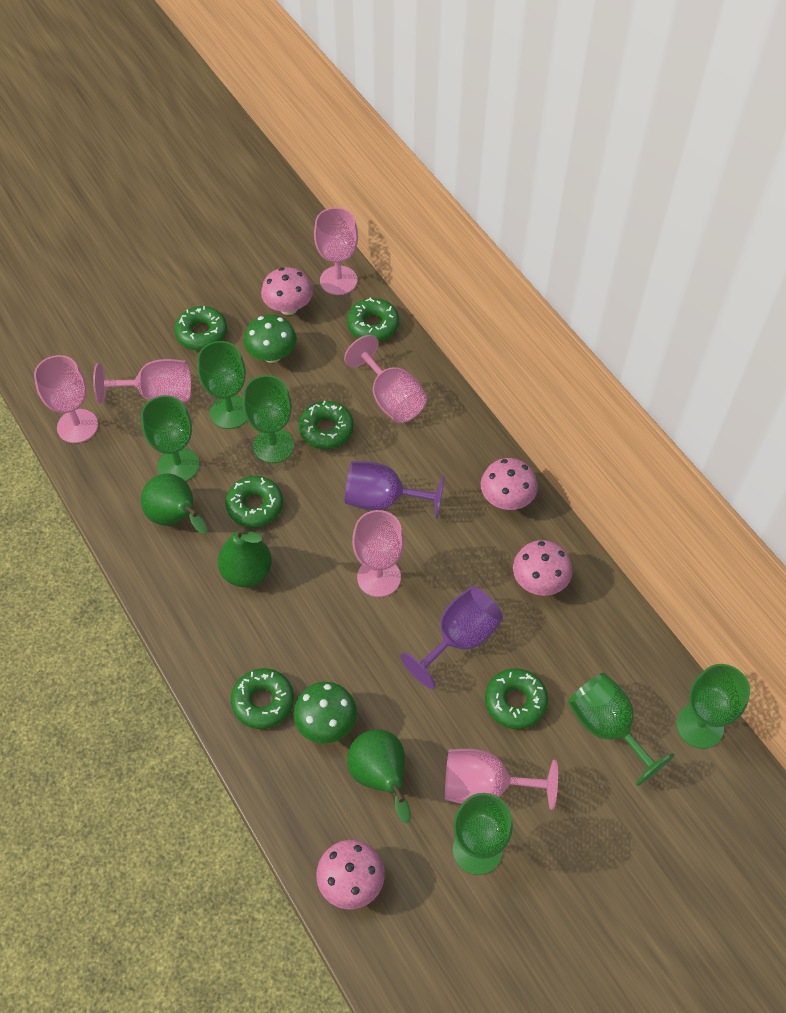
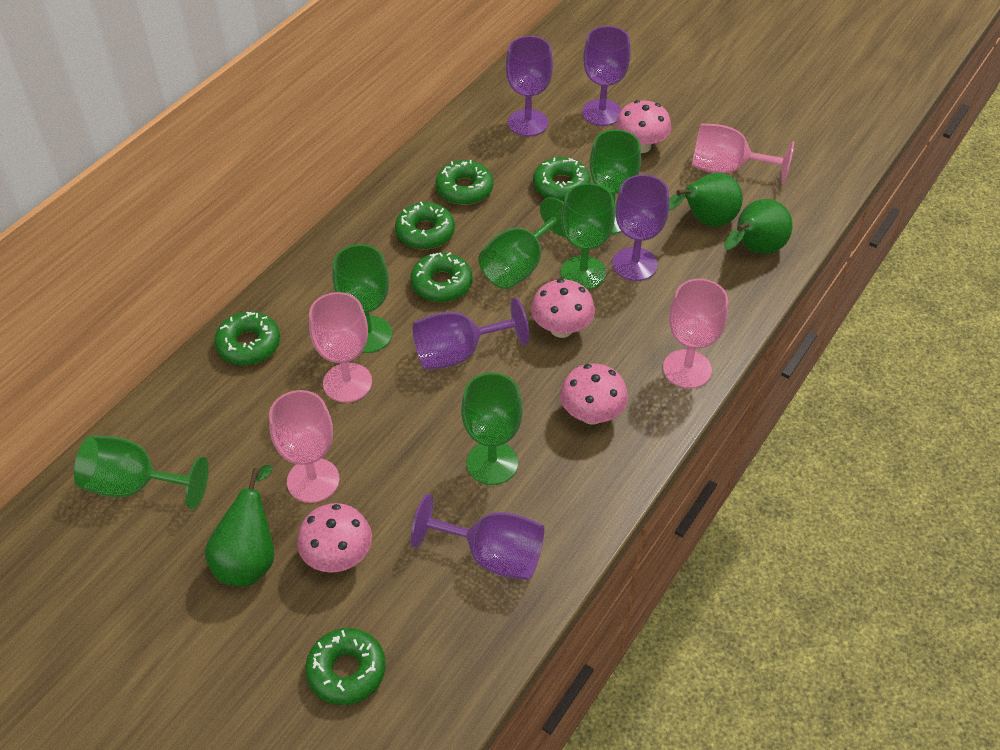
green mushroom: 2 -> 0
pink goblet: 6 -> 4
purple goblet: 2 -> 5

